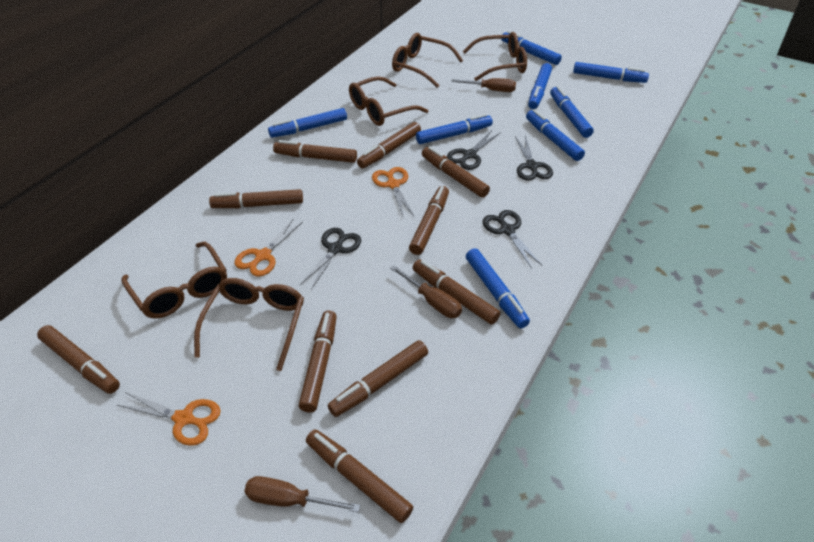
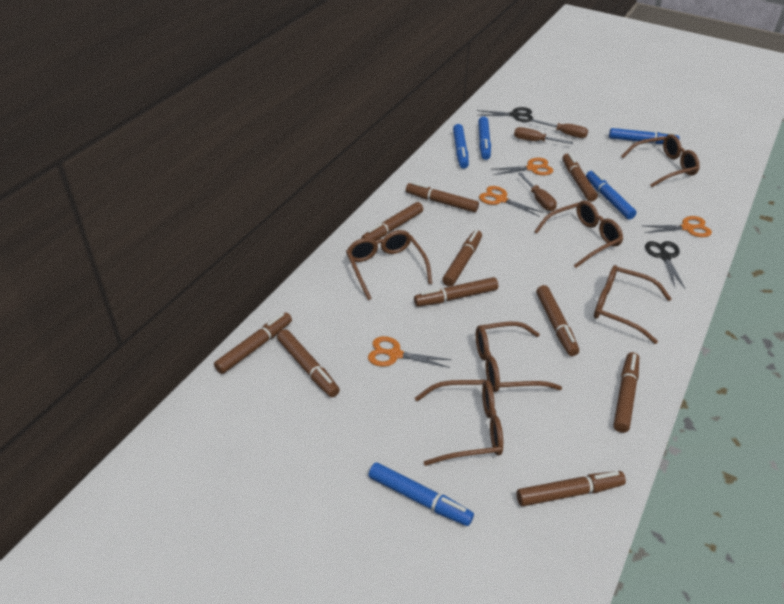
black scissors: 4 -> 2
blue marker: 8 -> 5
brown glasses: 5 -> 6
orange scissors: 3 -> 4

